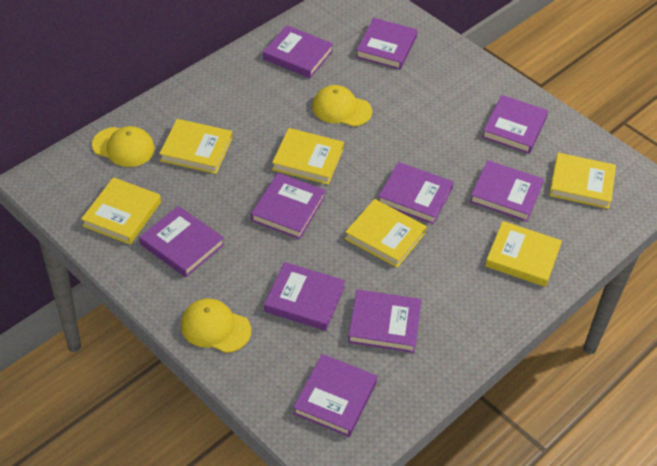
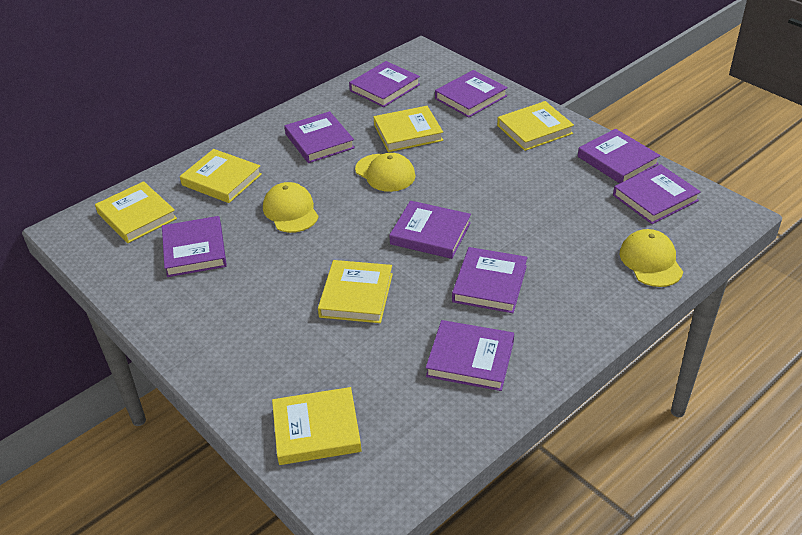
purple book: 10 -> 9

